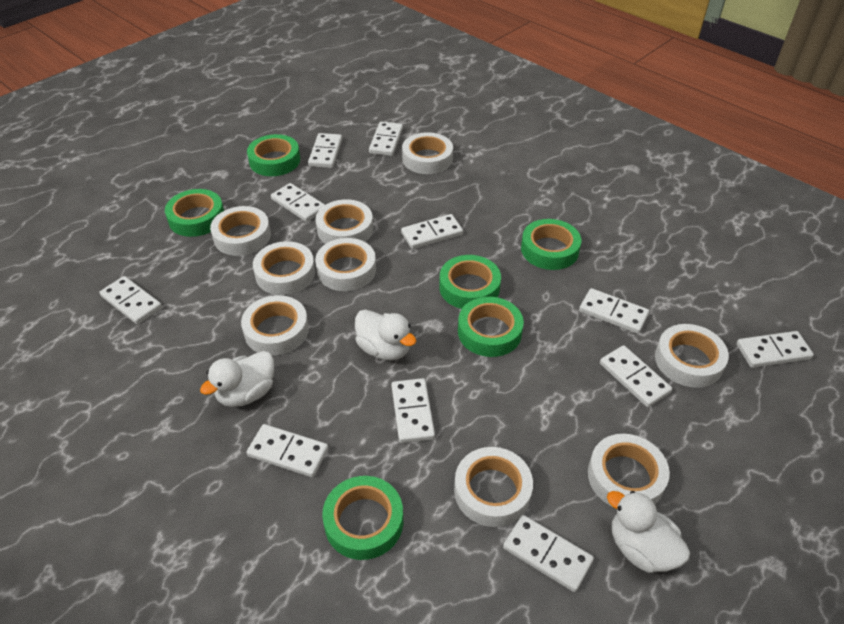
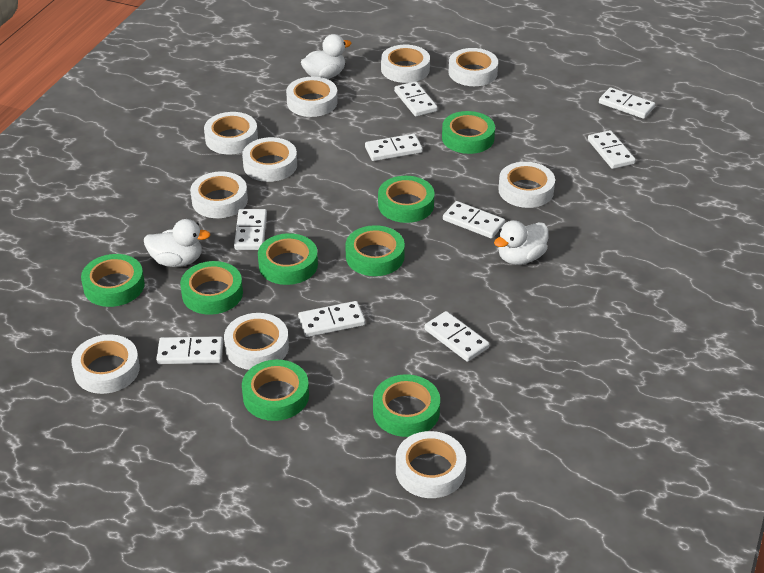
green tape: 6 -> 8
white domino: 11 -> 9
white tape: 9 -> 10

